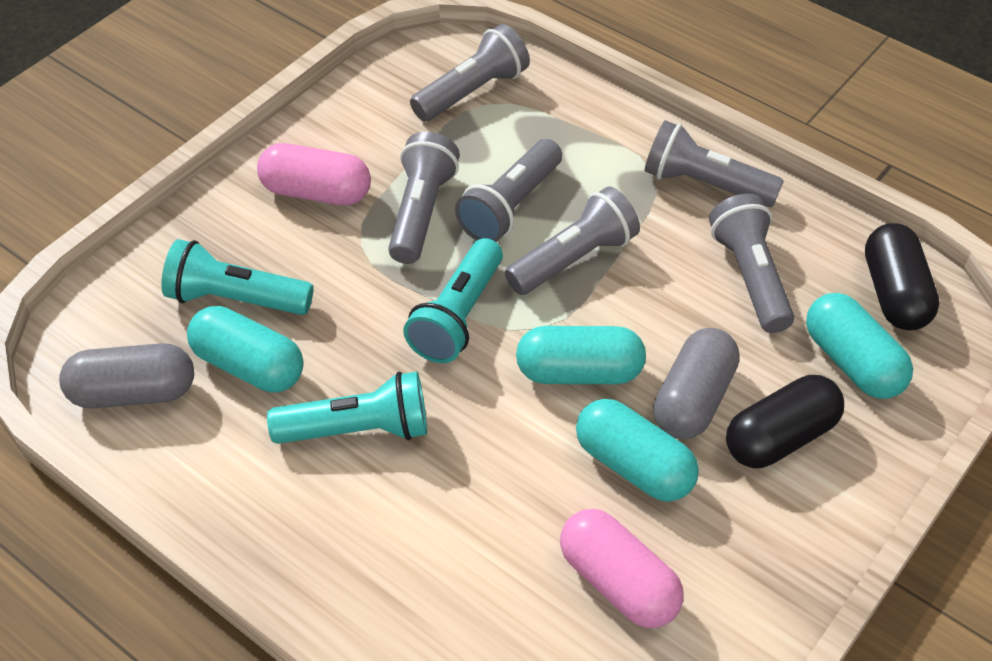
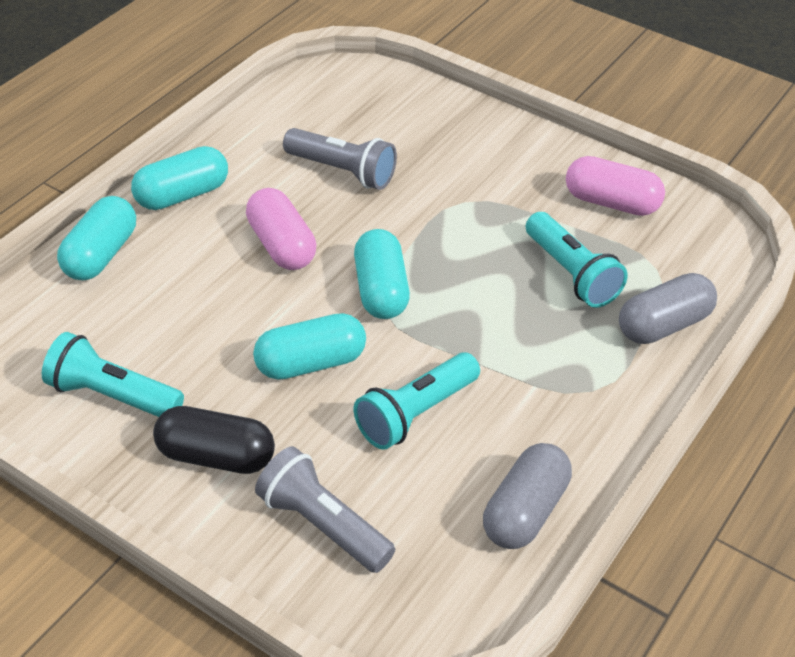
black capsule: 2 -> 1
grey flashlight: 6 -> 2

